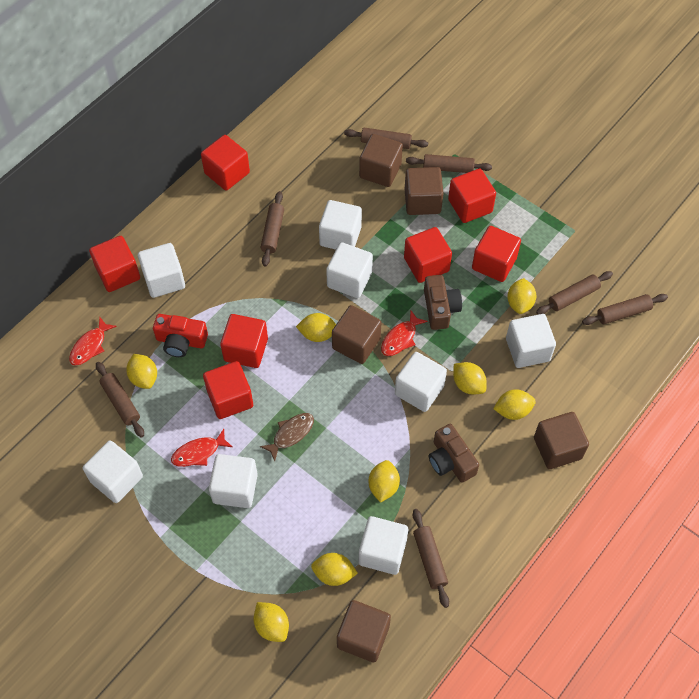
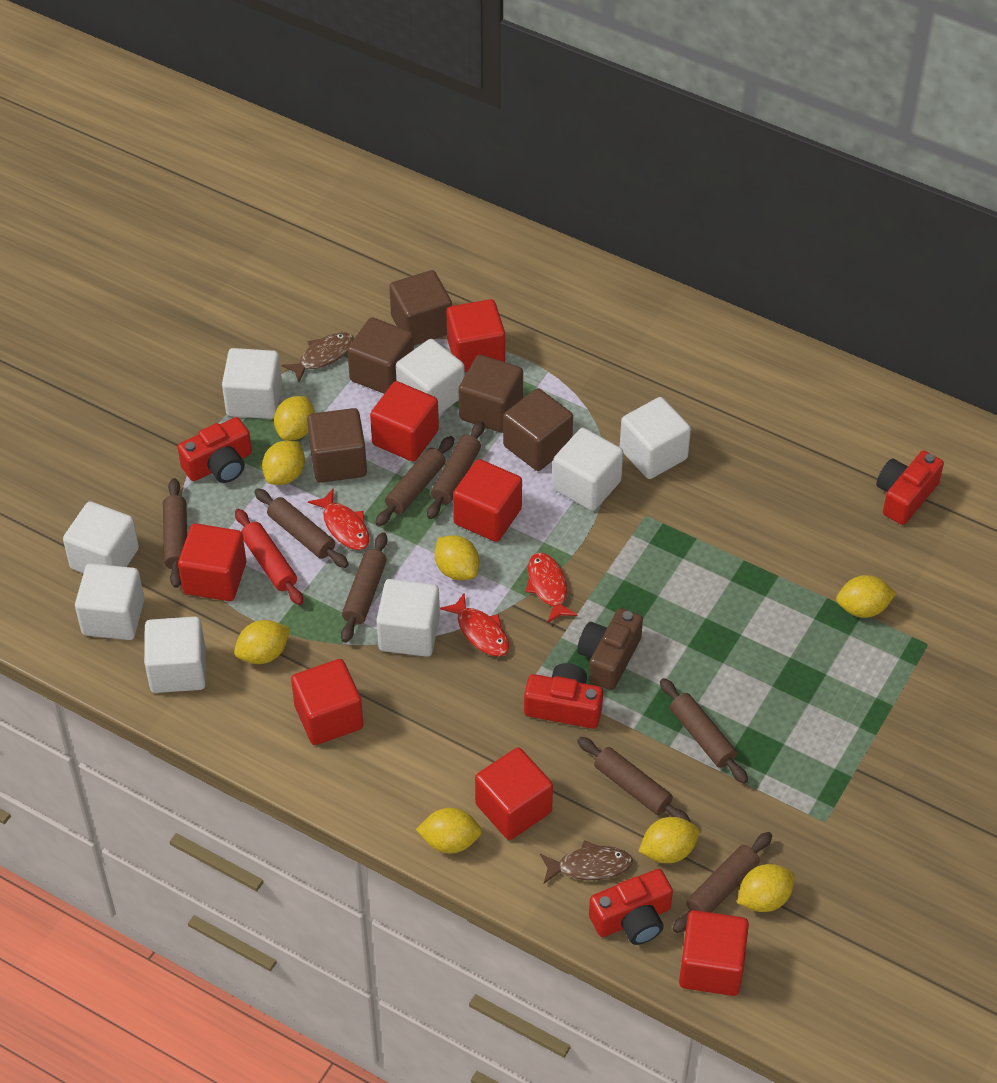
brown camera: 2 -> 1
brown fish: 1 -> 2
brown rolling pin: 7 -> 8
red camera: 1 -> 4
red rolling pin: 0 -> 1

